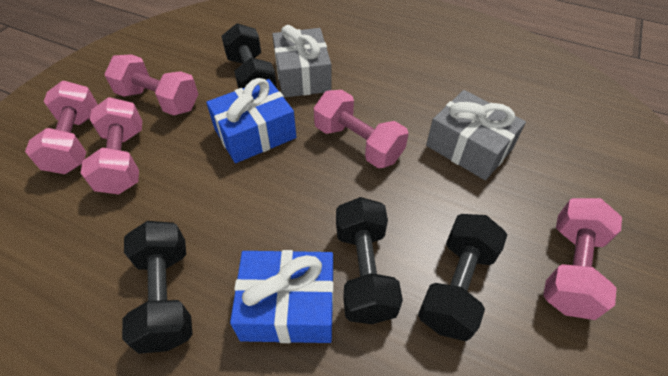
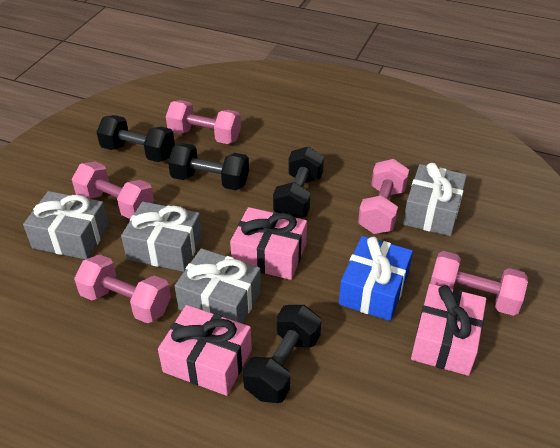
blue gift: 2 -> 1
grey gift: 2 -> 4
pink gift: 0 -> 3

